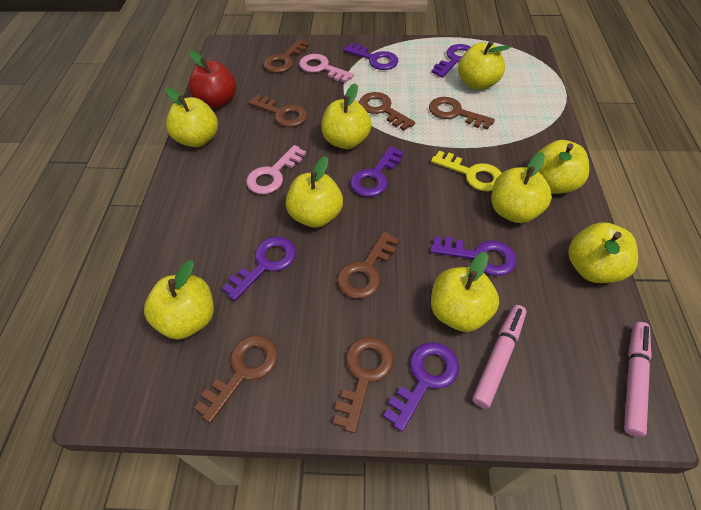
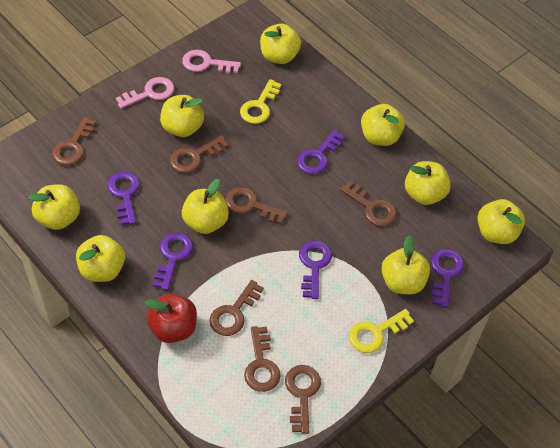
pink marker: 2 -> 0
purple key: 6 -> 5
yellow key: 1 -> 2

